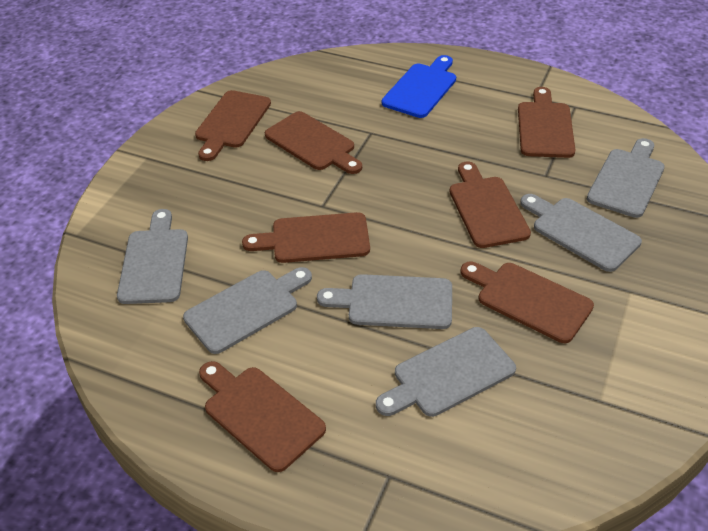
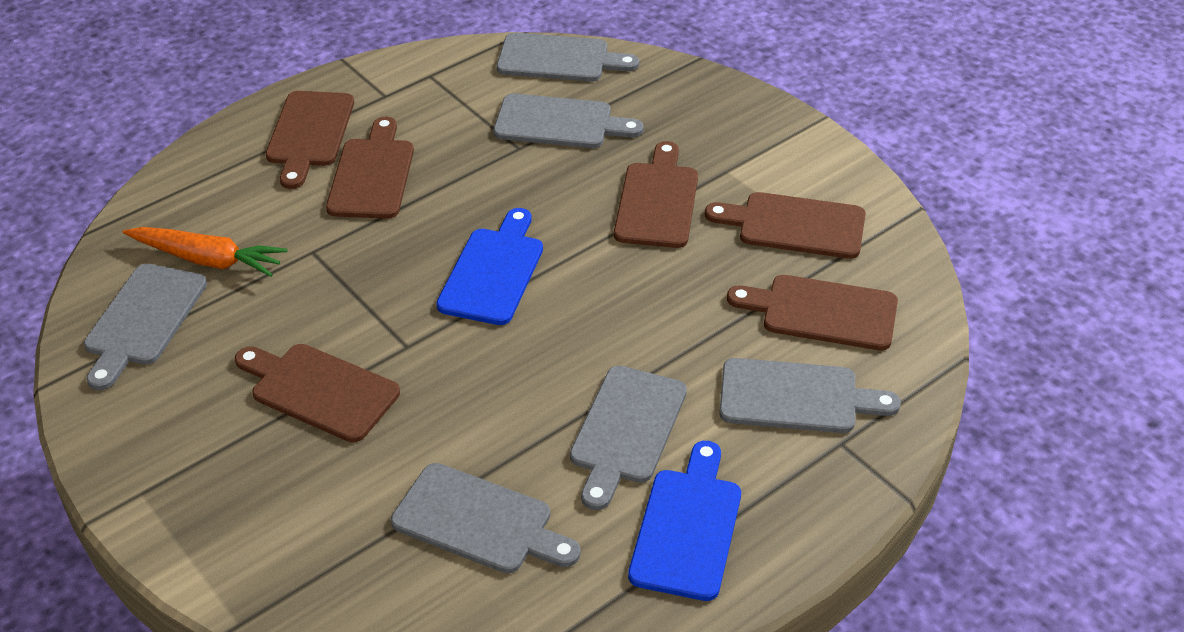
blue cutting board: 1 -> 2
brown cutting board: 7 -> 6
orange carrot: 0 -> 1

